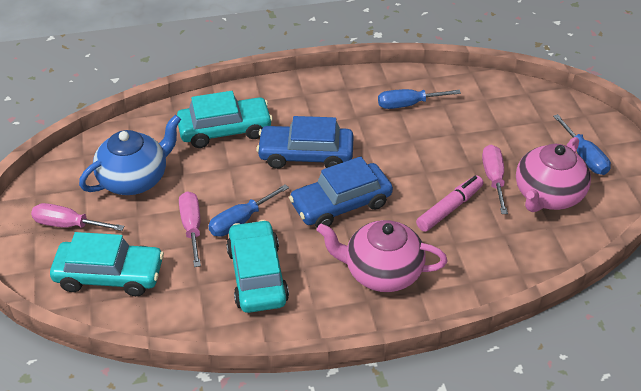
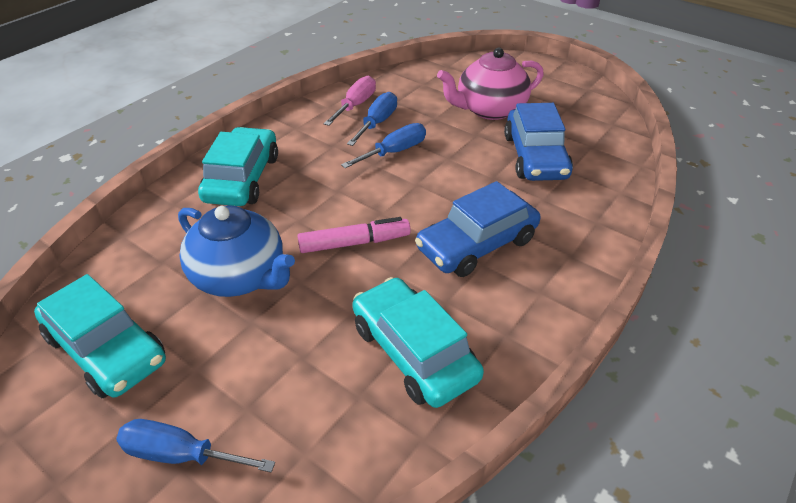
pink screwdriver: 3 -> 1
pink teapot: 2 -> 1

